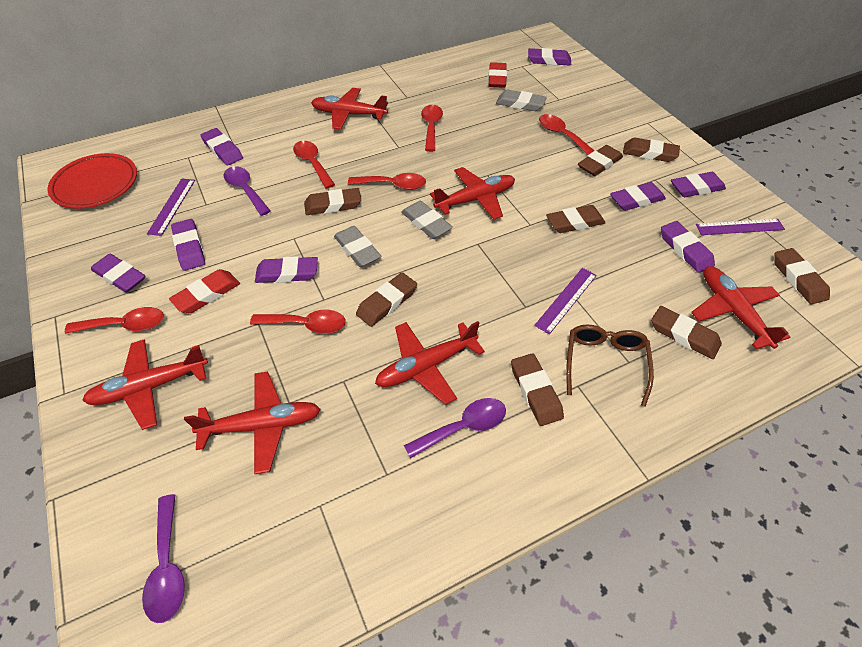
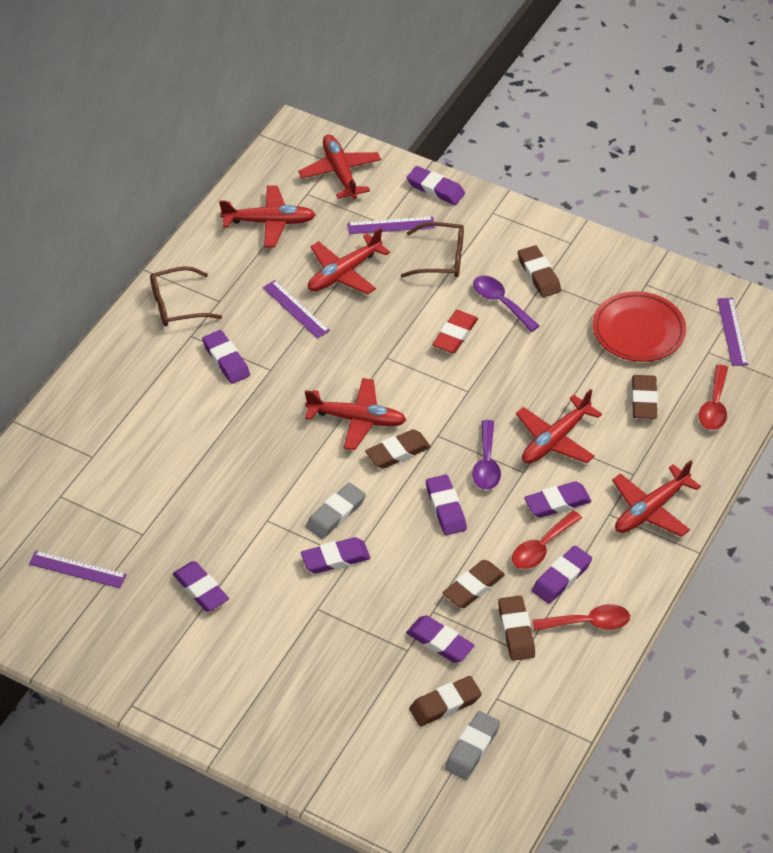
brown eraser: 8 -> 6
brown glasses: 1 -> 2
grey eraser: 3 -> 2
purple ruler: 3 -> 4
purple spoon: 3 -> 2
red eraser: 2 -> 1
red spoon: 6 -> 3

